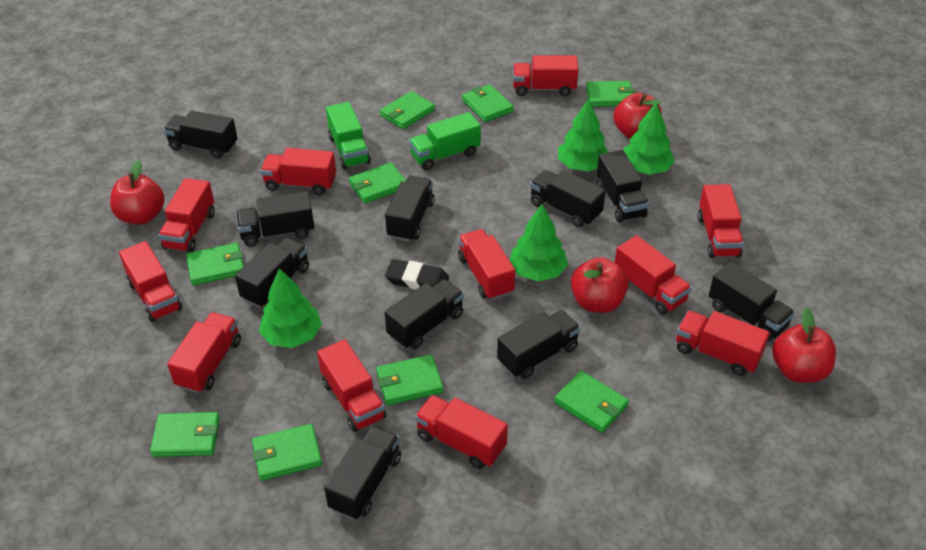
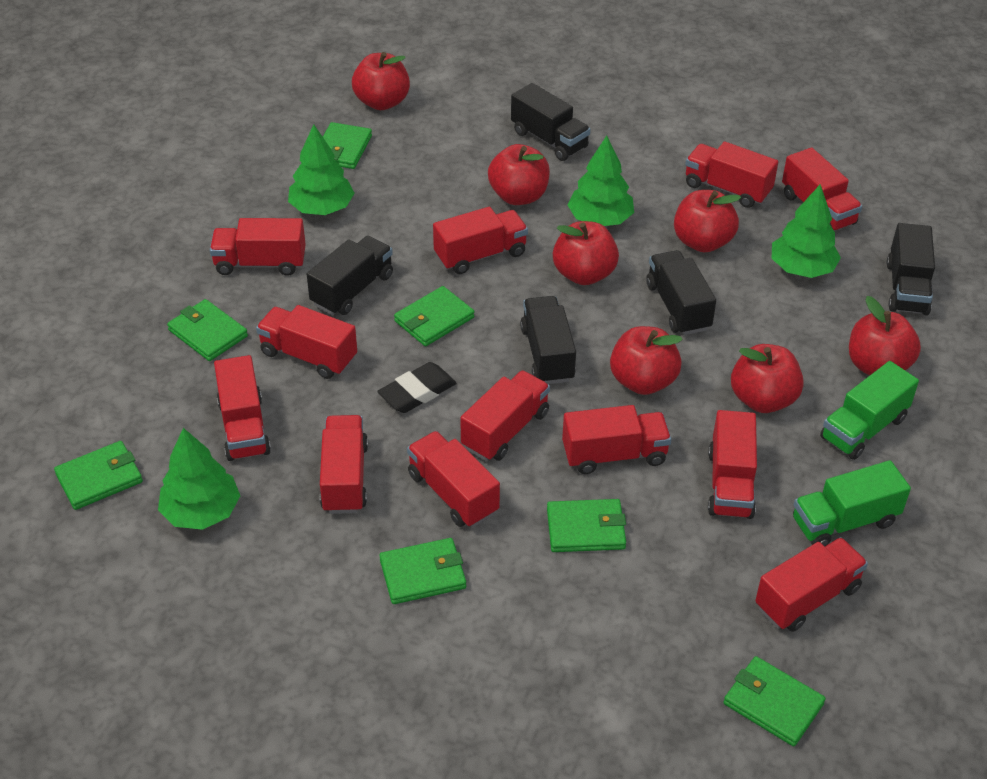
black truck: 10 -> 5
green wallet: 9 -> 7
red apple: 4 -> 7
red truck: 11 -> 12

